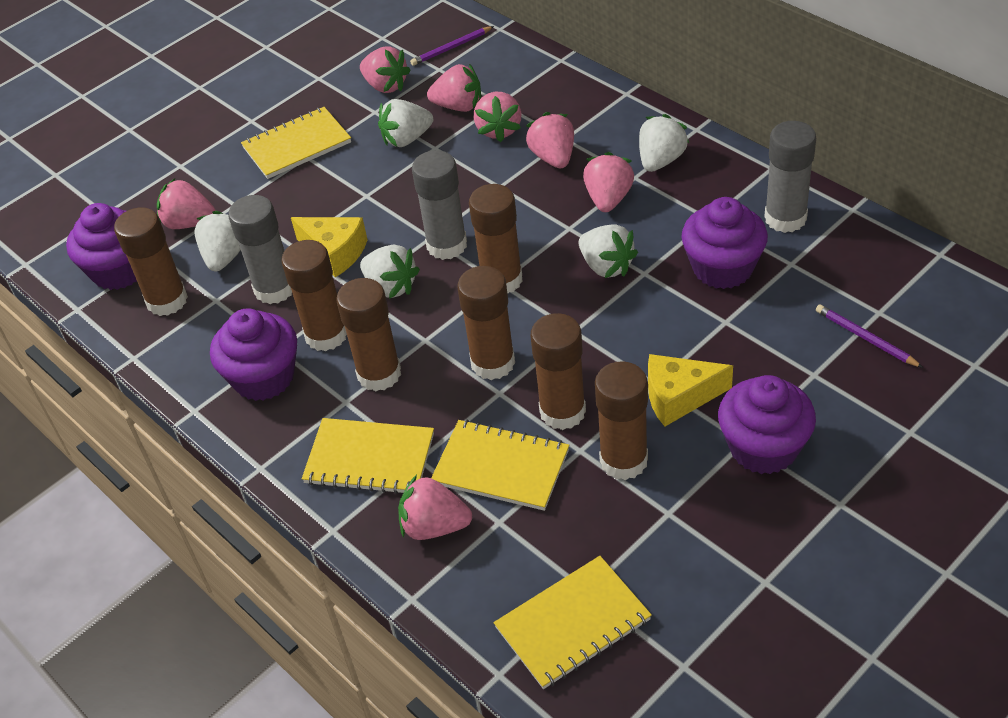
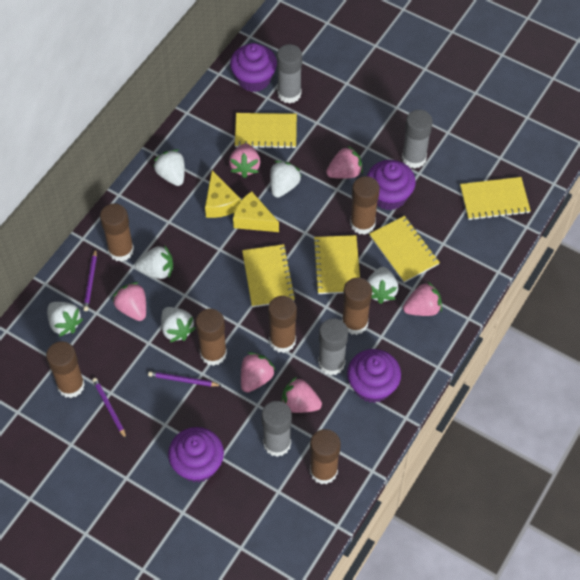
grey glue stick: 3 -> 4
pink strawberry: 7 -> 6
purple pencil: 2 -> 3
white strawberry: 5 -> 6
yellow notebook: 4 -> 5

